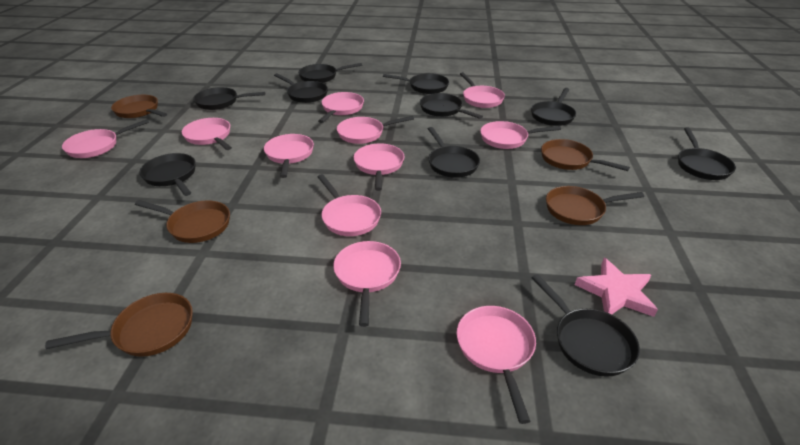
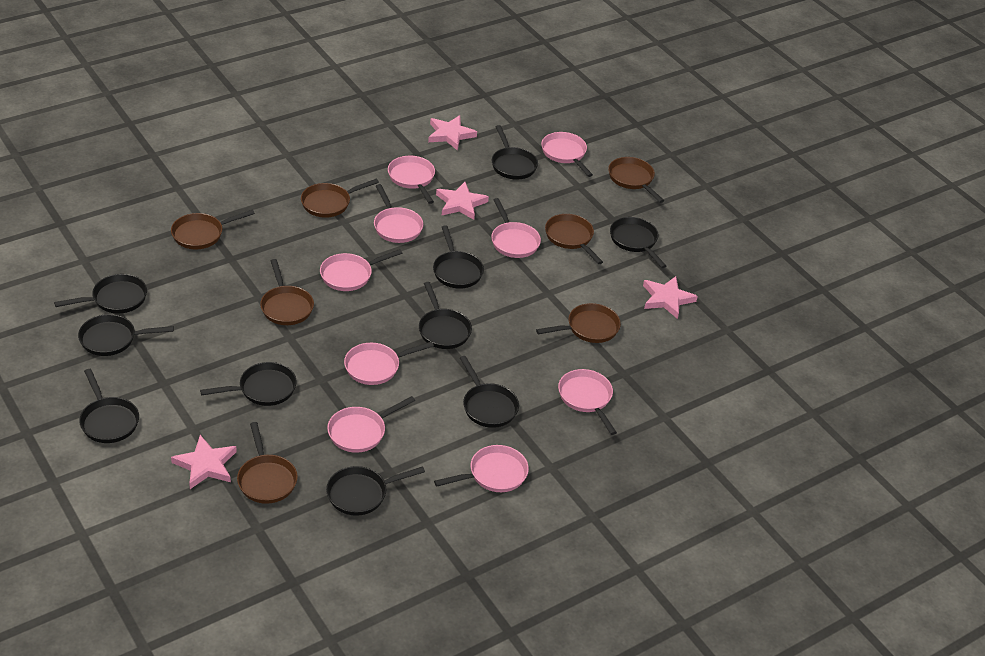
brown pan: 5 -> 7
pink pan: 11 -> 9
pink star: 1 -> 4

